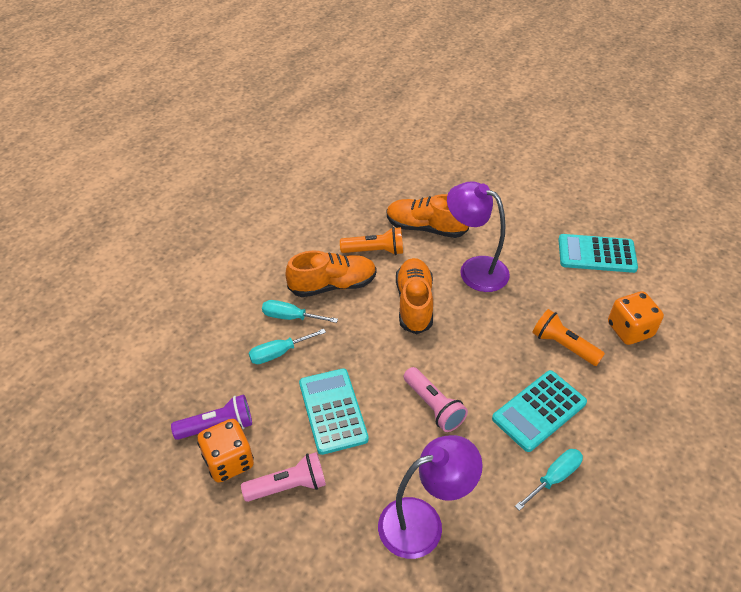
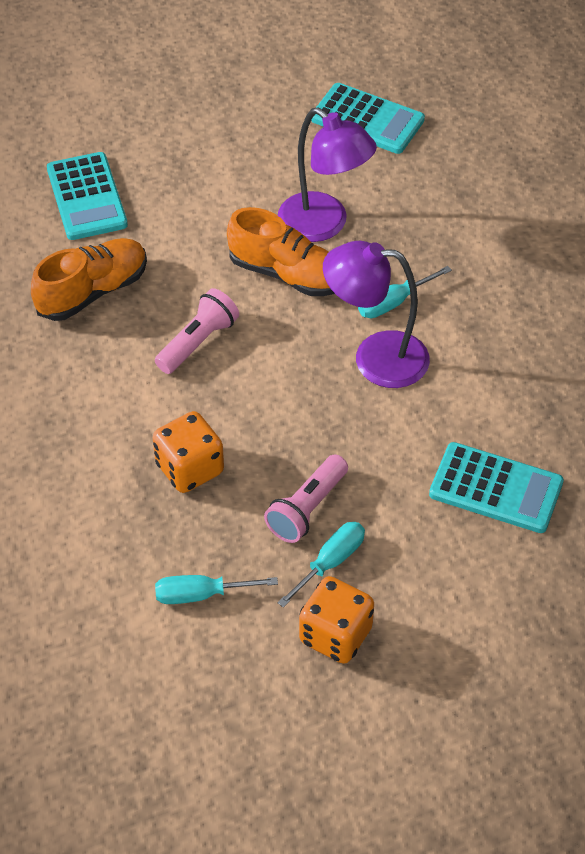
orange flashlight: 2 -> 0
orange shoe: 3 -> 2
purple flashlight: 1 -> 0

